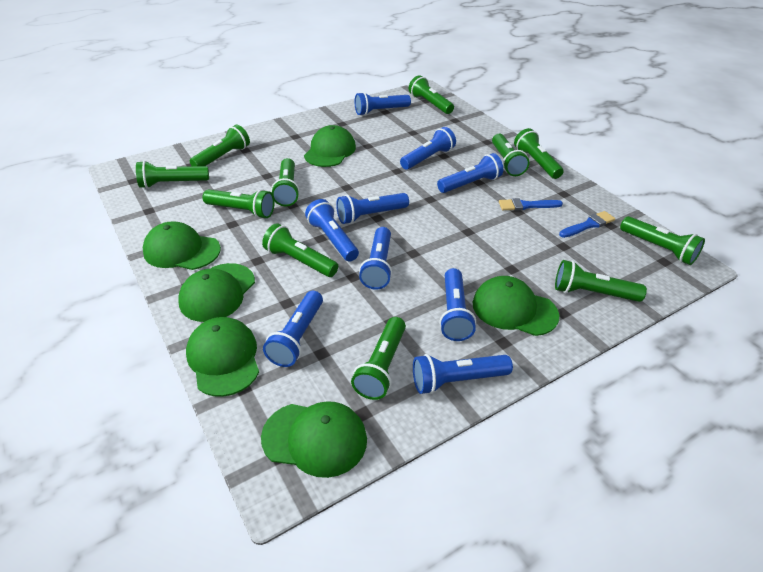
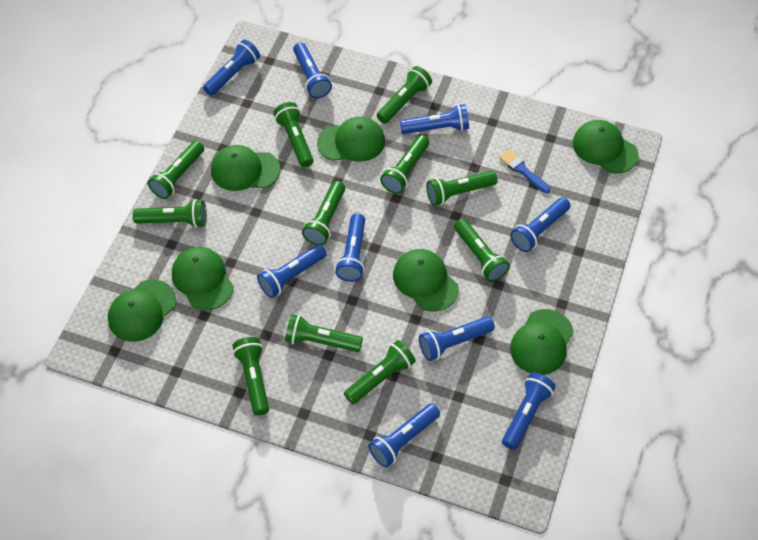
blue brush: 2 -> 1
green cap: 6 -> 7

